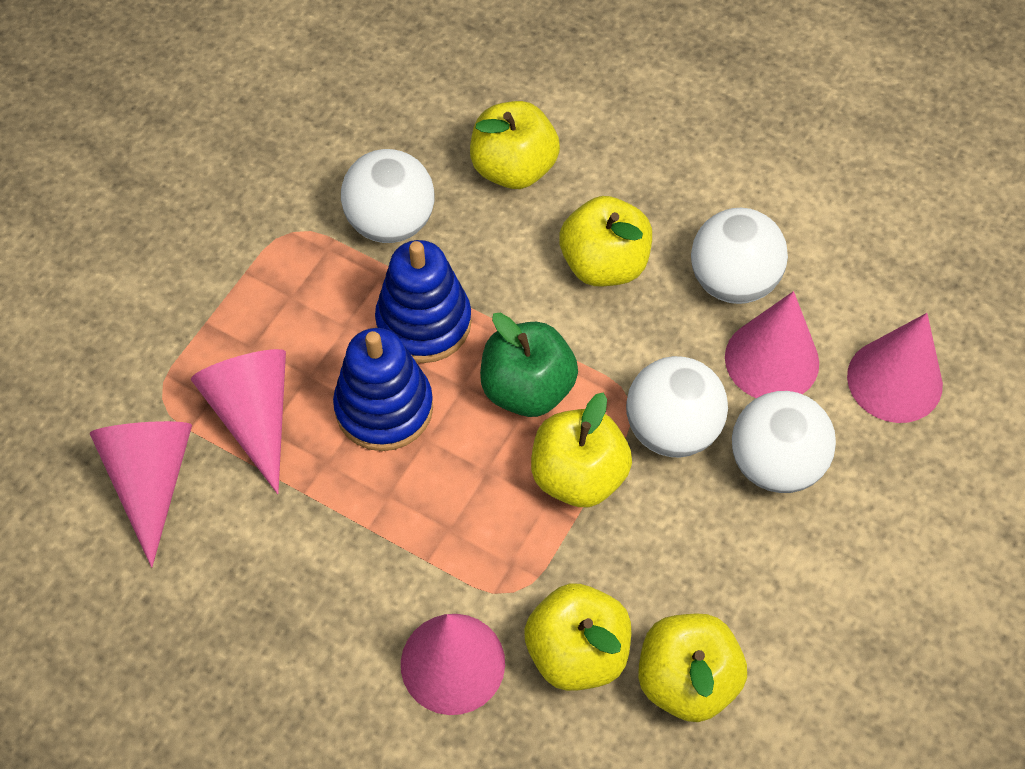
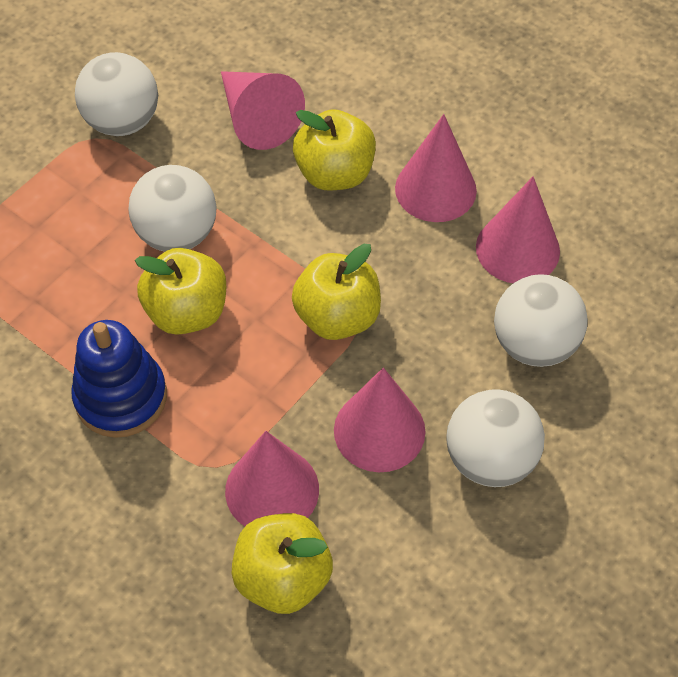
blue stacking toy: 2 -> 1
green apple: 1 -> 0
yellow apple: 5 -> 4

